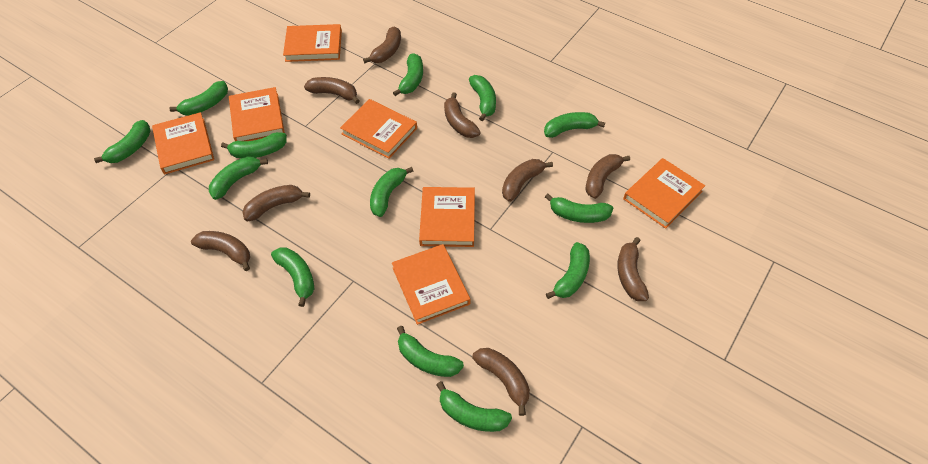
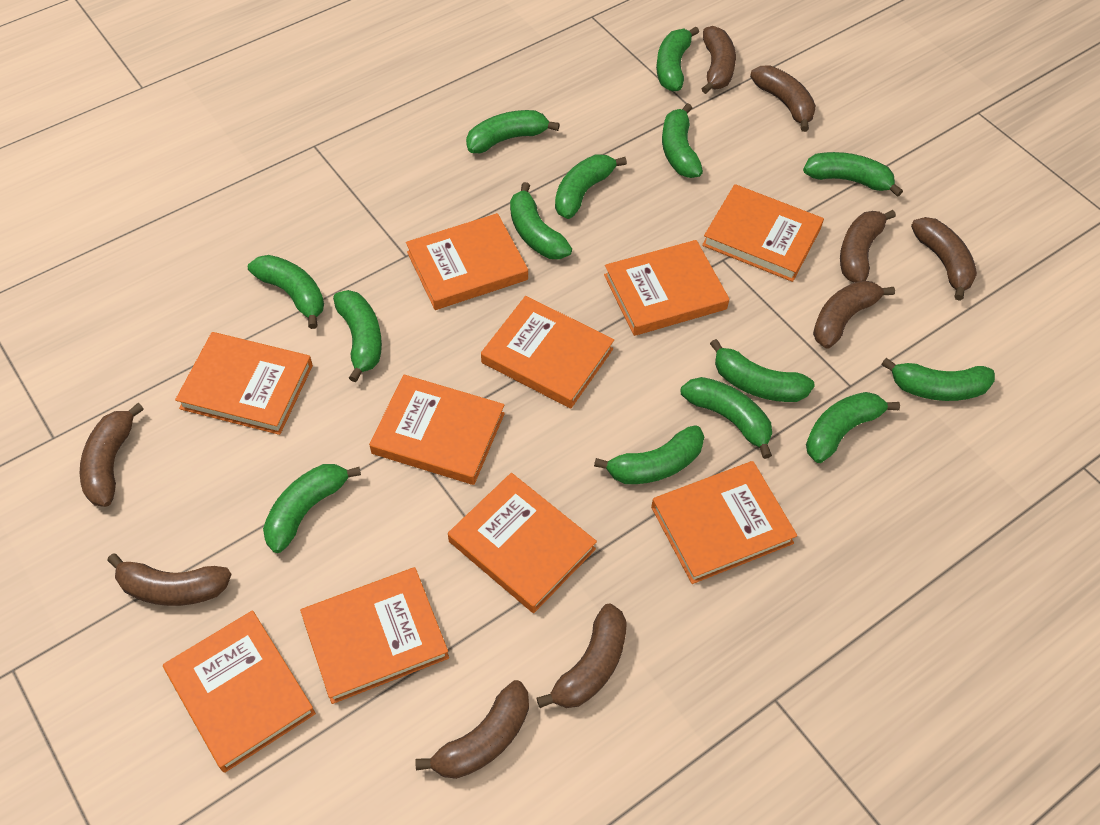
green banana: 13 -> 14
orange book: 7 -> 10

